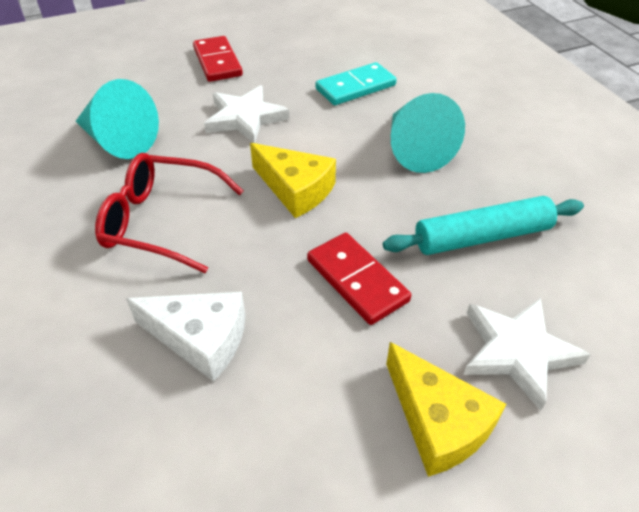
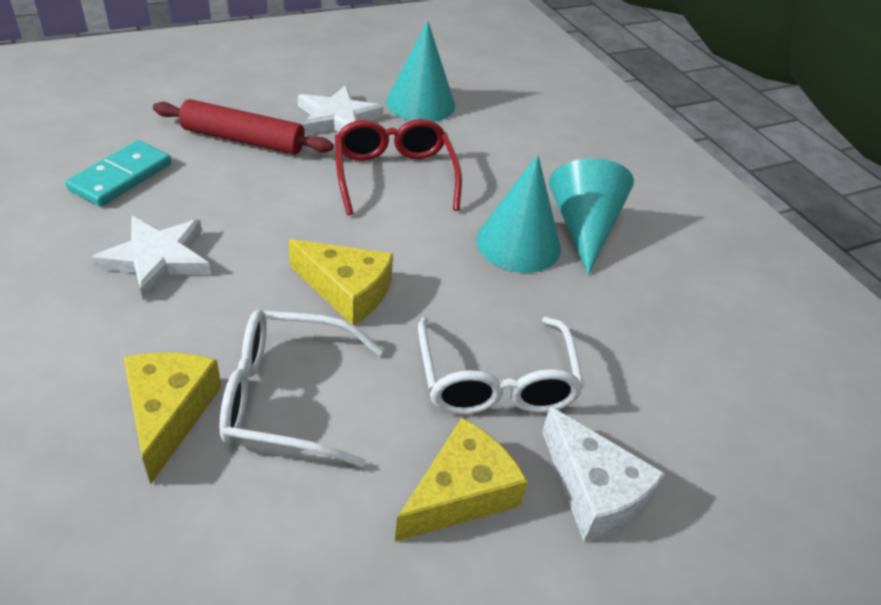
red domino: 2 -> 0
red rolling pin: 0 -> 1
turquoise cone: 2 -> 3
turquoise rolling pin: 1 -> 0
white glasses: 0 -> 2
yellow cheese: 2 -> 3

